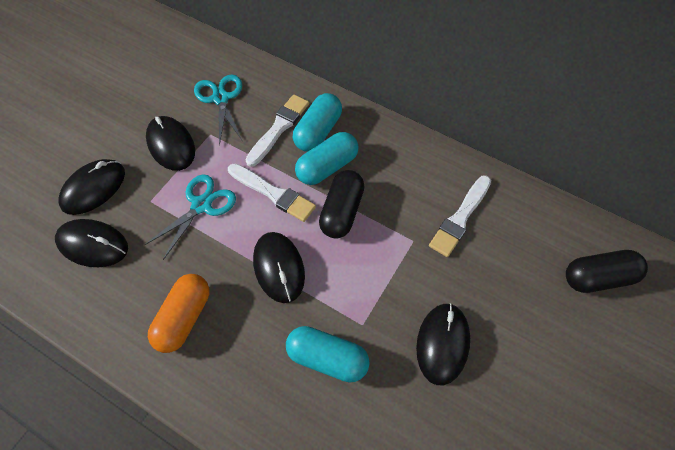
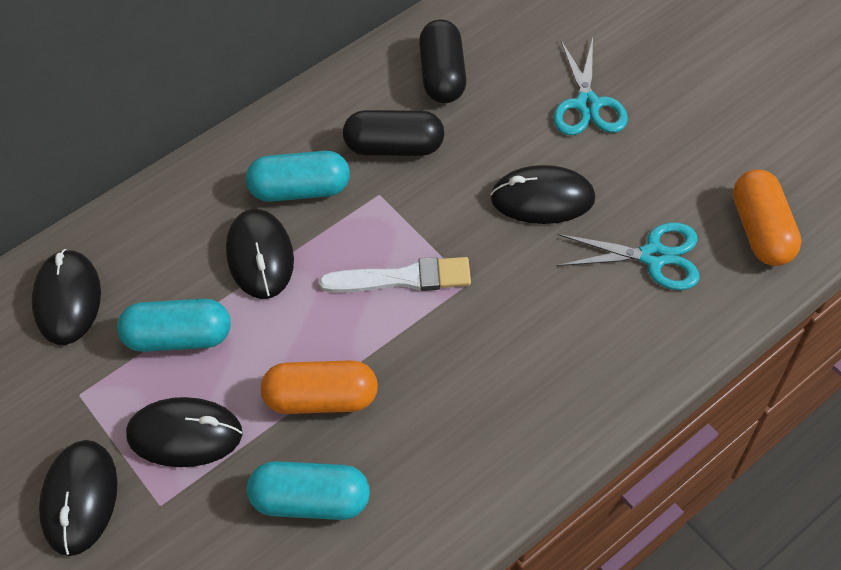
orange capsule: 1 -> 2
white brush: 3 -> 1

